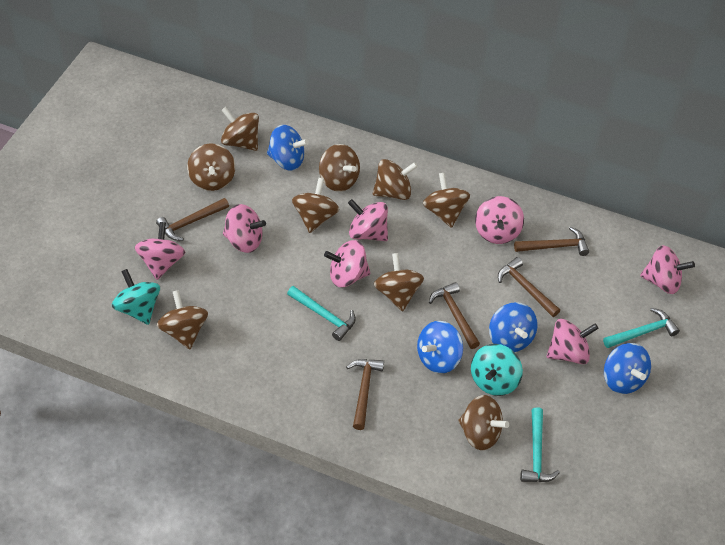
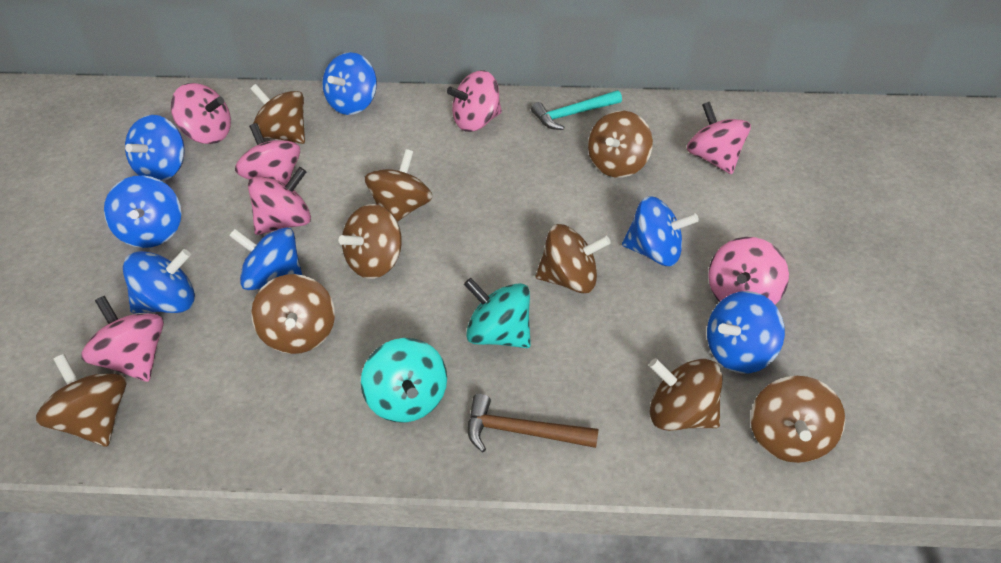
blue spinning top: 4 -> 7
brown hammer: 5 -> 1
turquoise hammer: 3 -> 1

